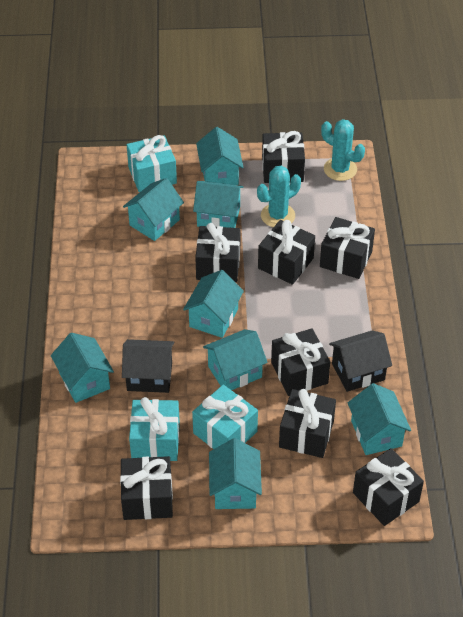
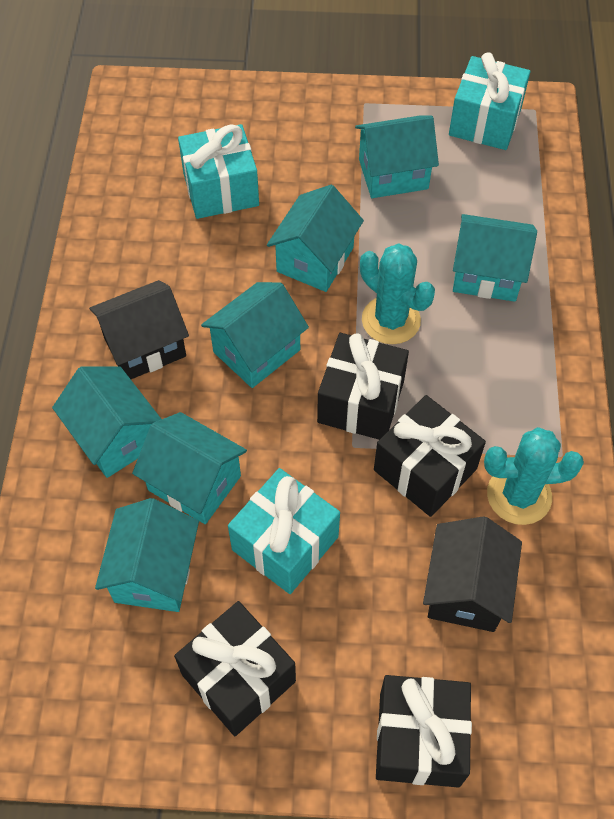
black gift: 8 -> 4
turquoise house: 8 -> 7

